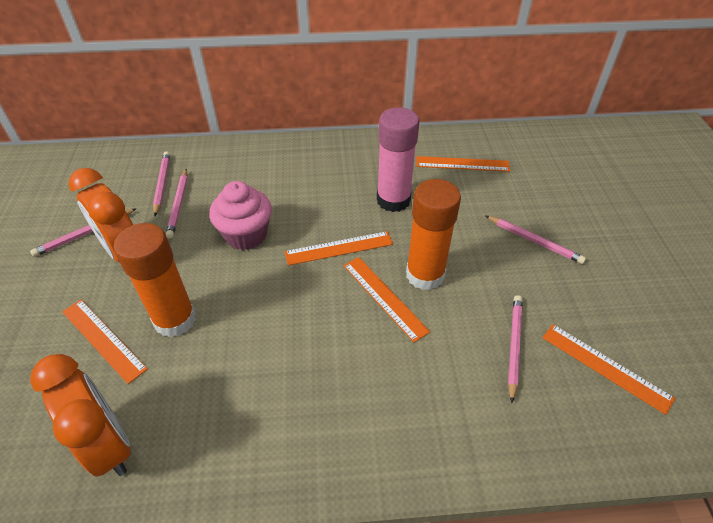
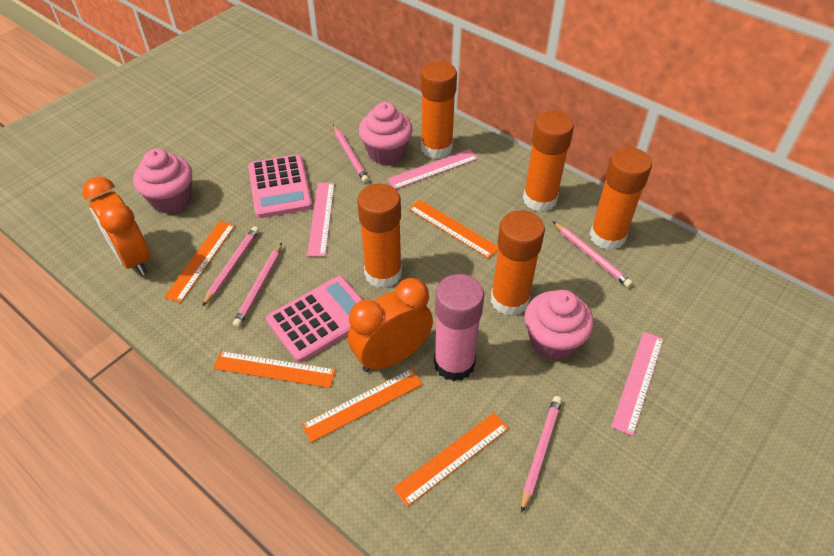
orange glue stick: 2 -> 5
pink calculator: 0 -> 2
pink cupcake: 1 -> 3
pink ruler: 0 -> 3

